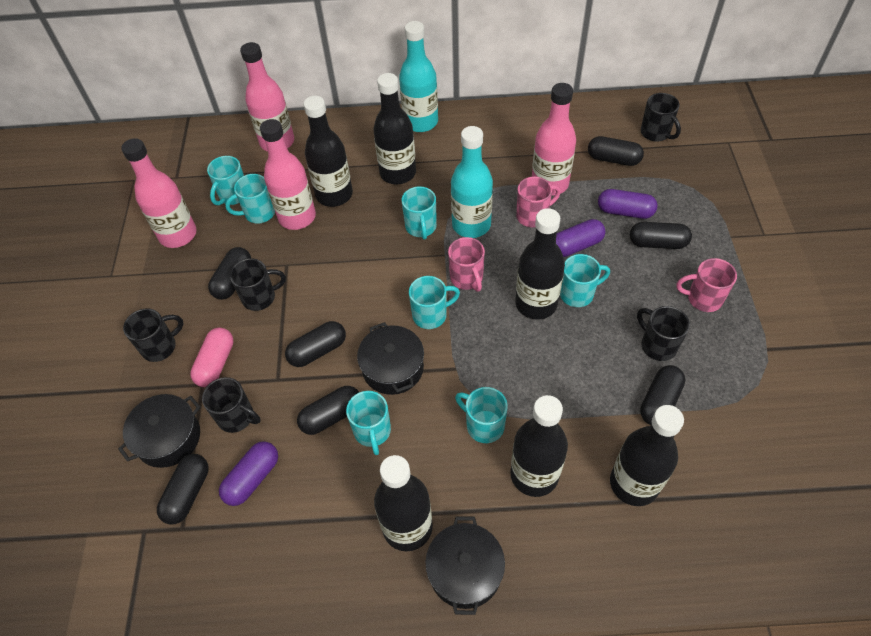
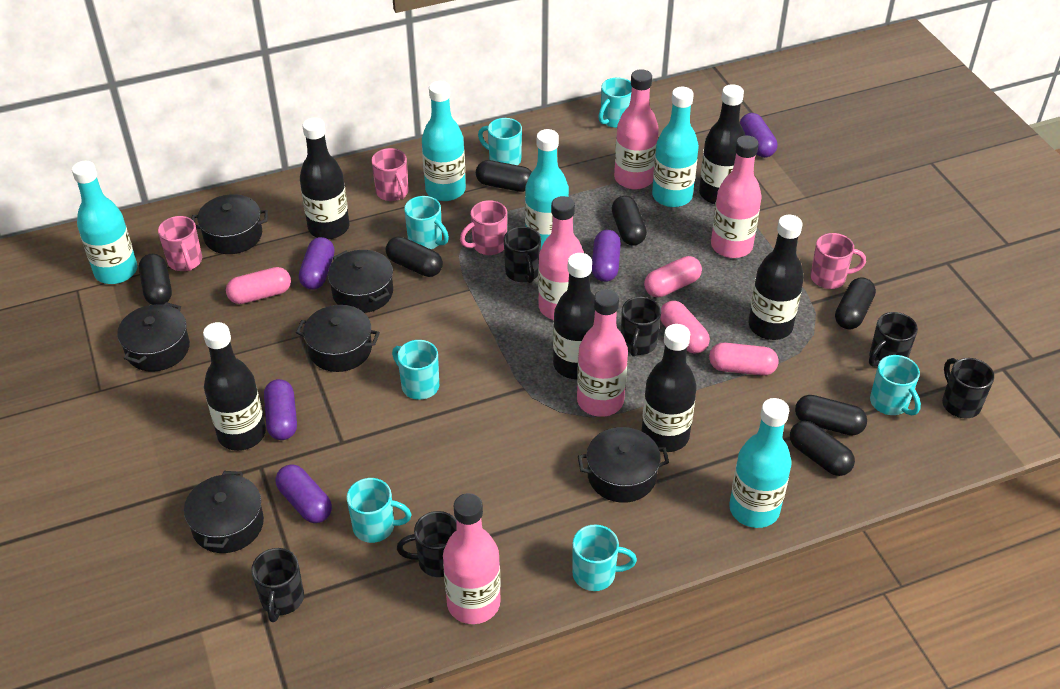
black mug: 5 -> 6
black pot: 3 -> 6
pink bottle: 4 -> 5
pink capsule: 1 -> 4
pink mug: 3 -> 4
purple capsule: 3 -> 5
turquoise bottle: 2 -> 5

